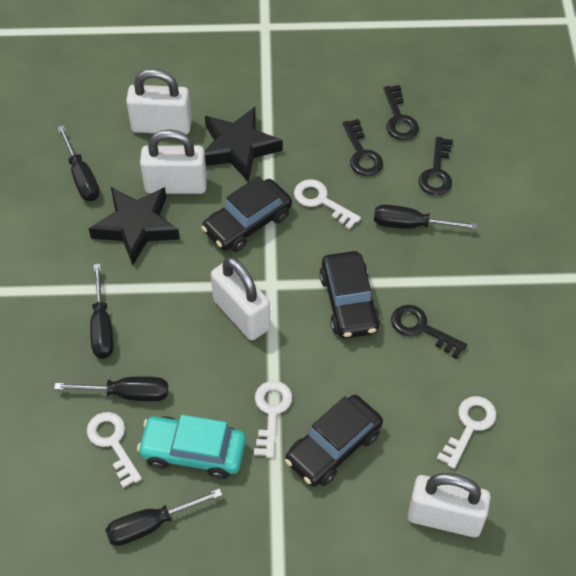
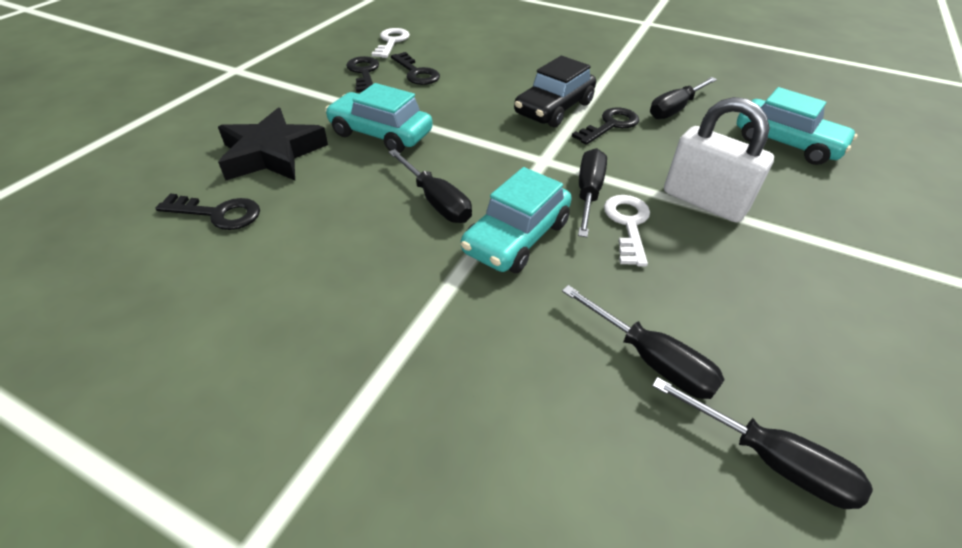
black car: 3 -> 1
black star: 2 -> 1
turquoise car: 1 -> 3
white key: 4 -> 2
white padlock: 4 -> 1

